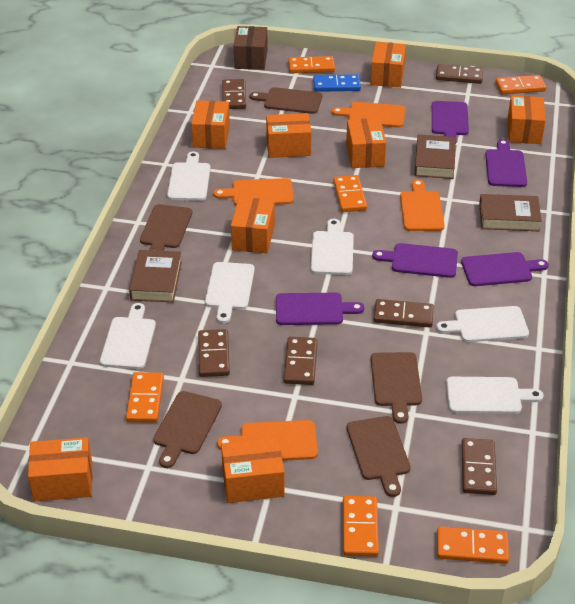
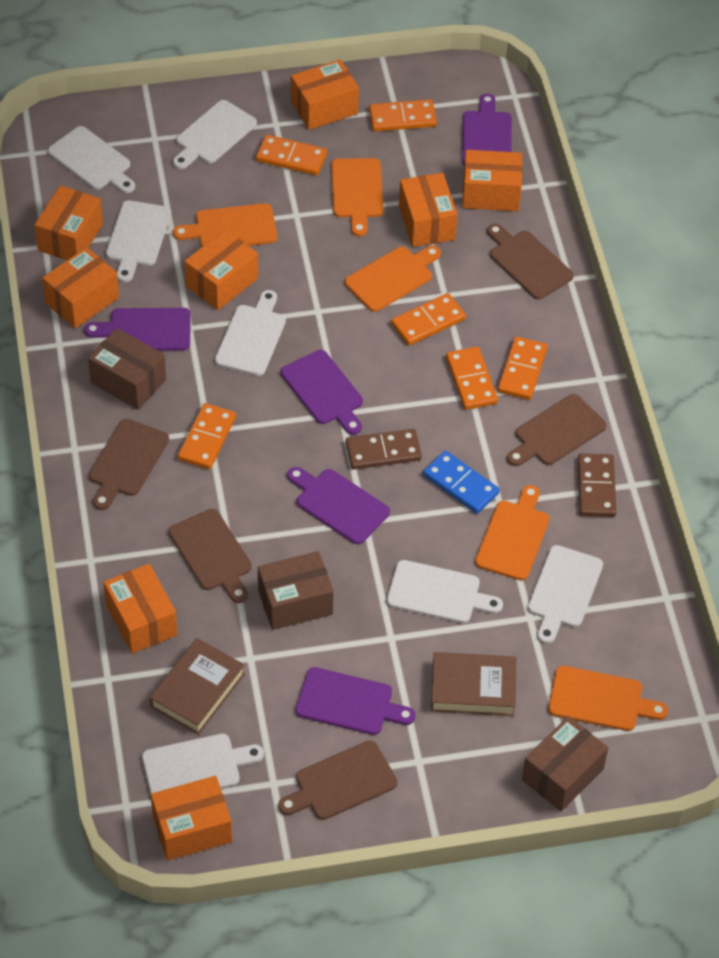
brown book: 3 -> 2
brown box: 1 -> 3
brown domino: 6 -> 2
orange cutting board: 4 -> 5
white cutting board: 6 -> 7

